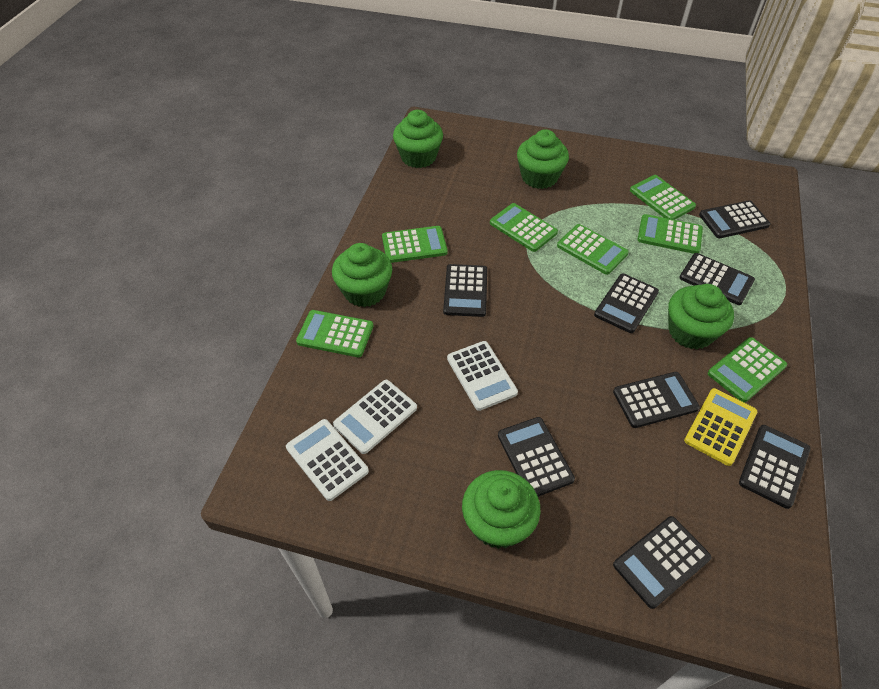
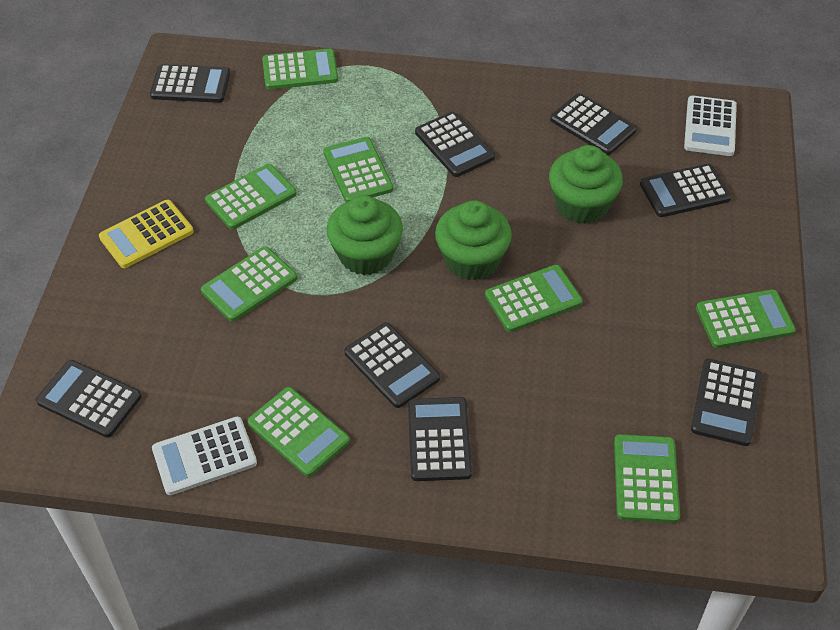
green calculator: 7 -> 8
green cupcake: 5 -> 3
white calculator: 3 -> 2

